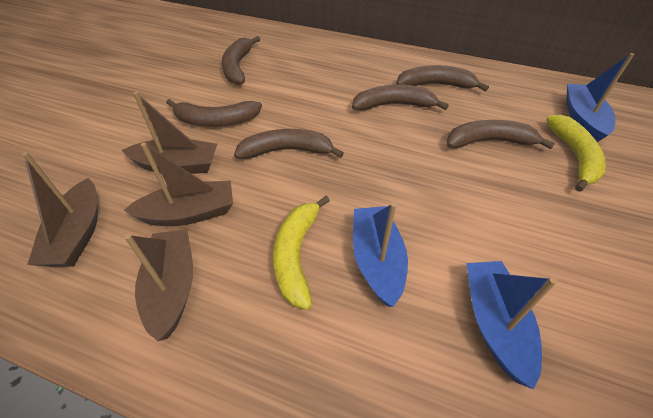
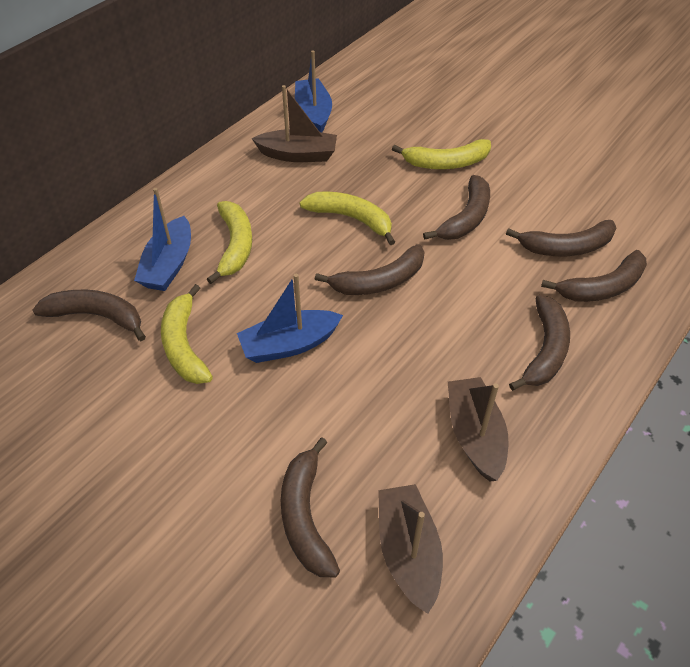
brown banana: 6 -> 7
brown boat: 4 -> 3
yellow banana: 2 -> 4

